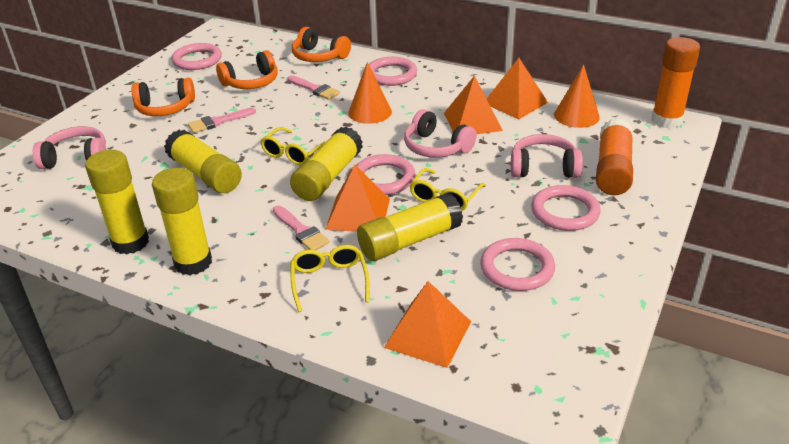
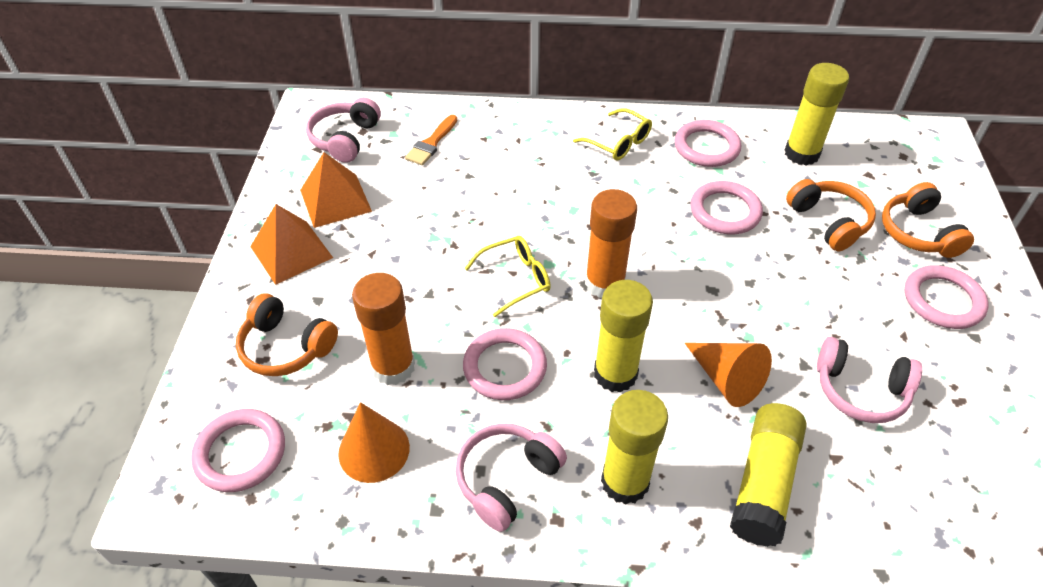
orange brush: 0 -> 1
orange pyramid: 4 -> 2
pink brush: 3 -> 0
yellow glasses: 3 -> 2
yellow glue stick: 5 -> 4

